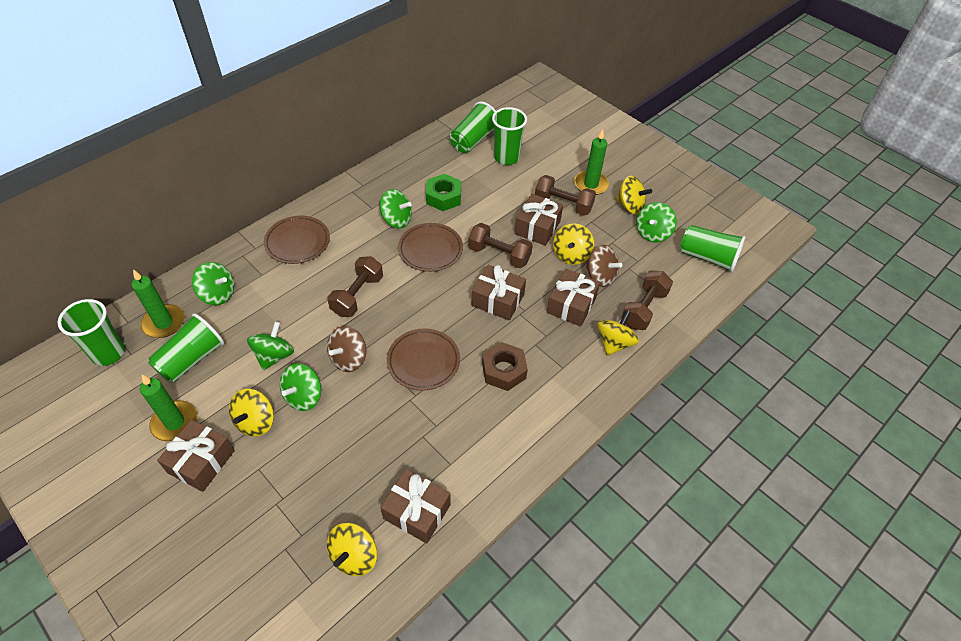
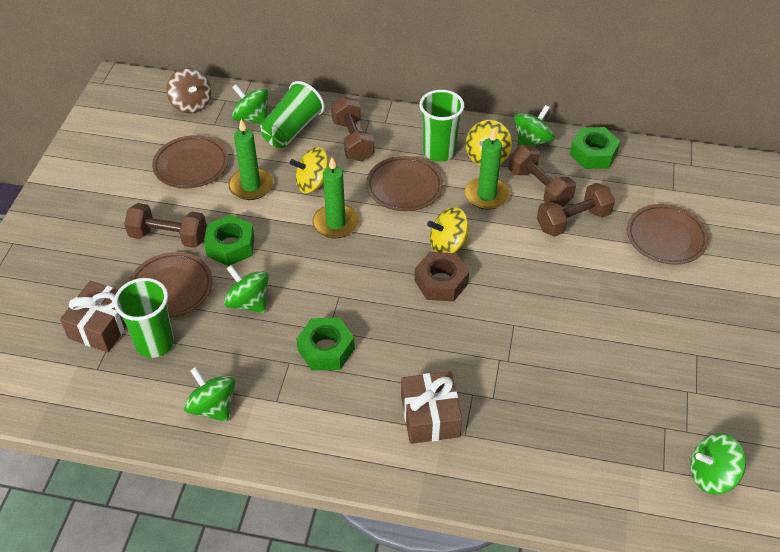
brown gift: 5 -> 2
brown plate: 3 -> 4
brown spinning top: 2 -> 1
green cup: 5 -> 3
green nut: 1 -> 3
yellow spinning top: 5 -> 3

